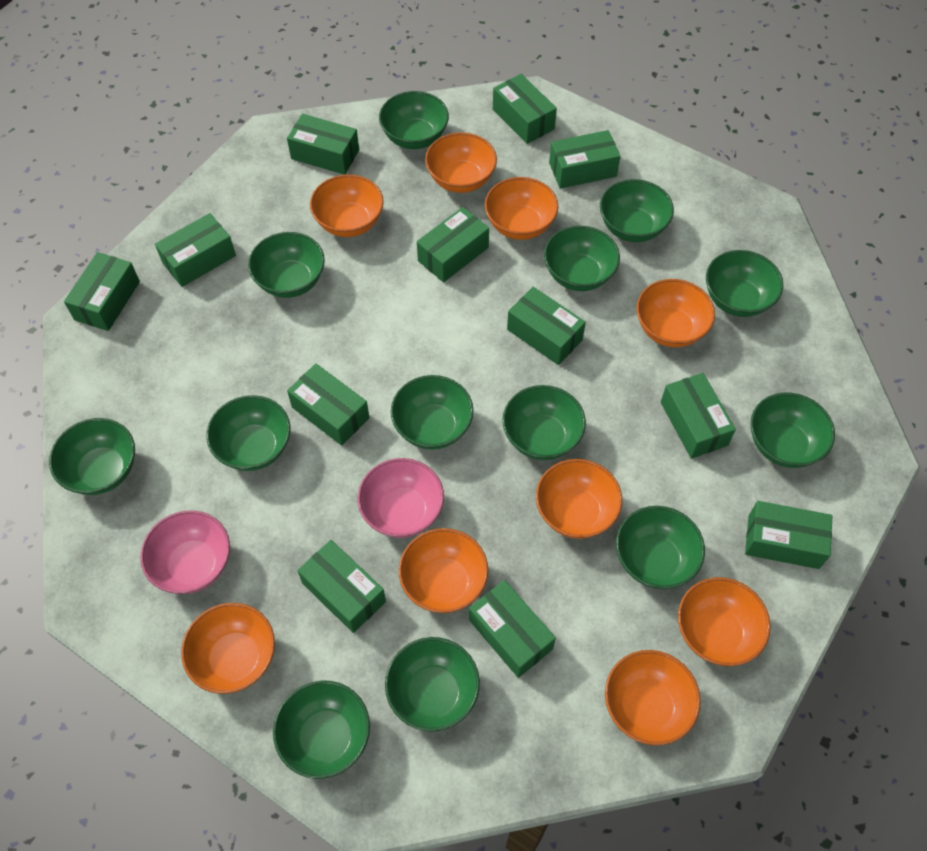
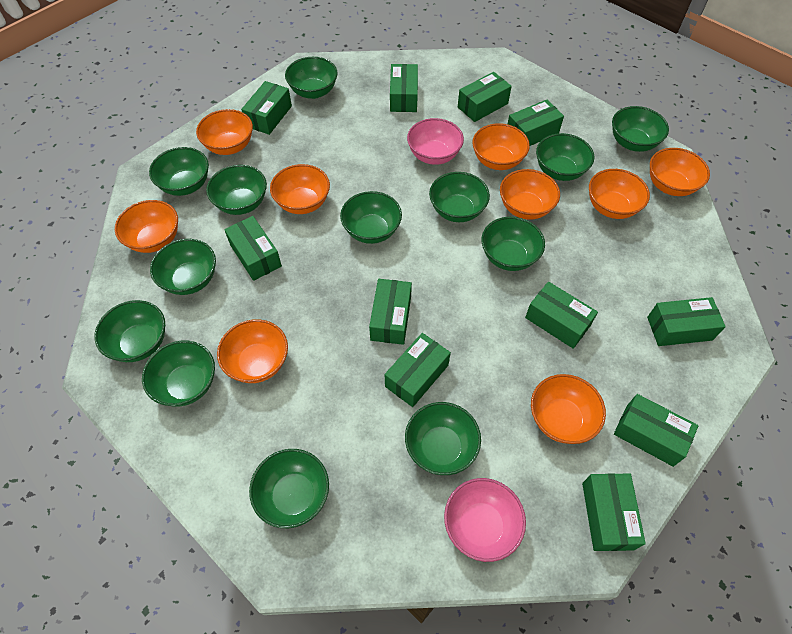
green box: 12 -> 11

